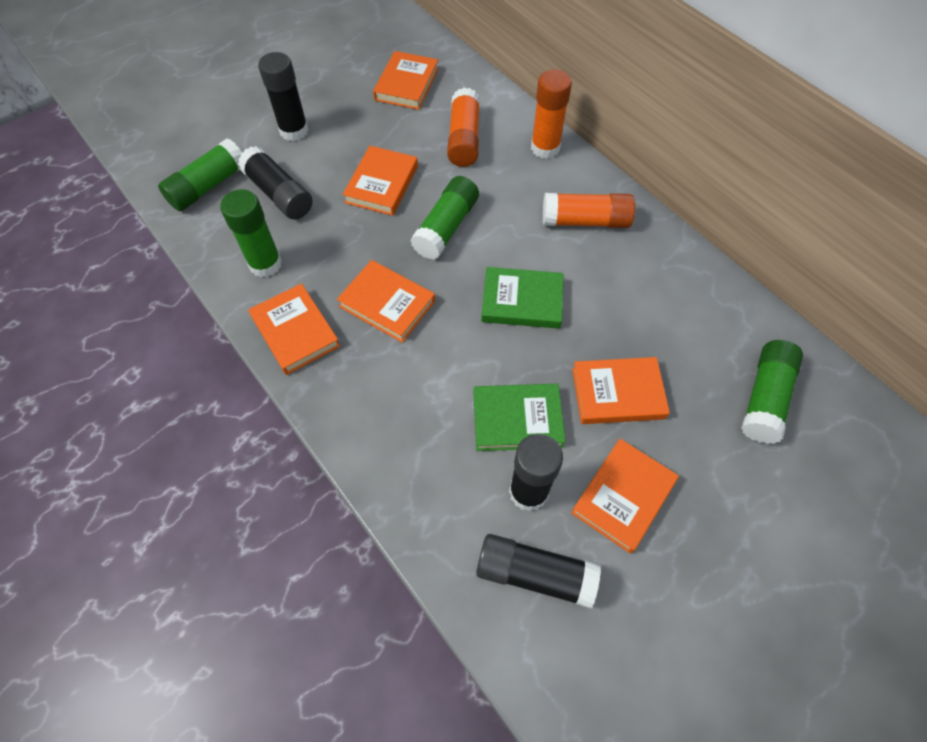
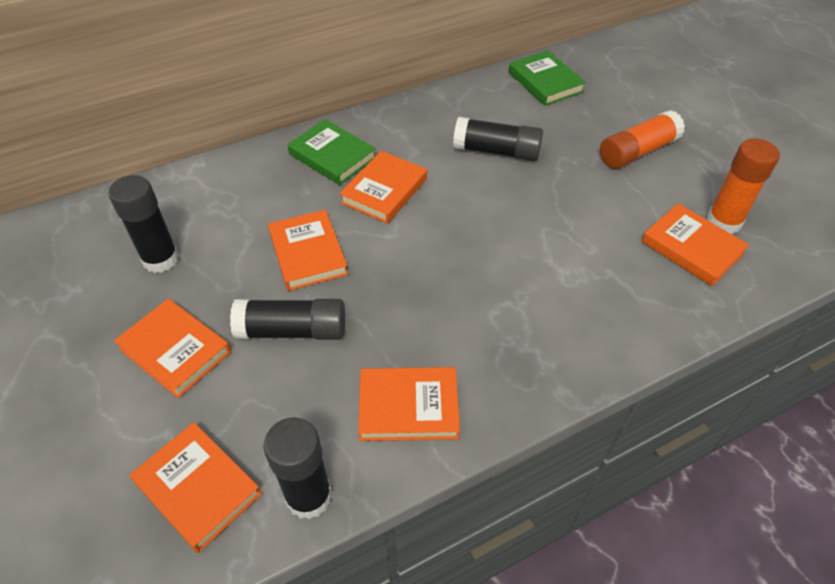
green glue stick: 4 -> 0
orange glue stick: 3 -> 2

